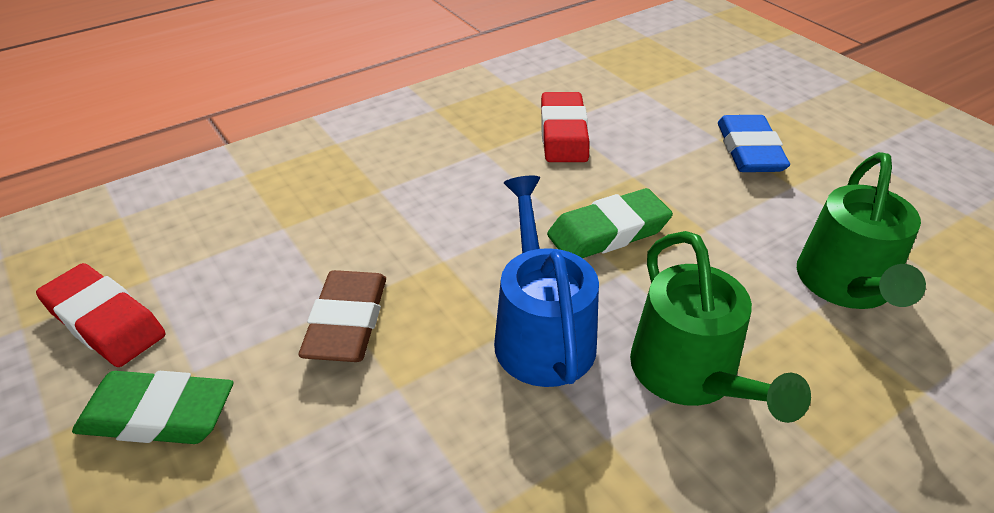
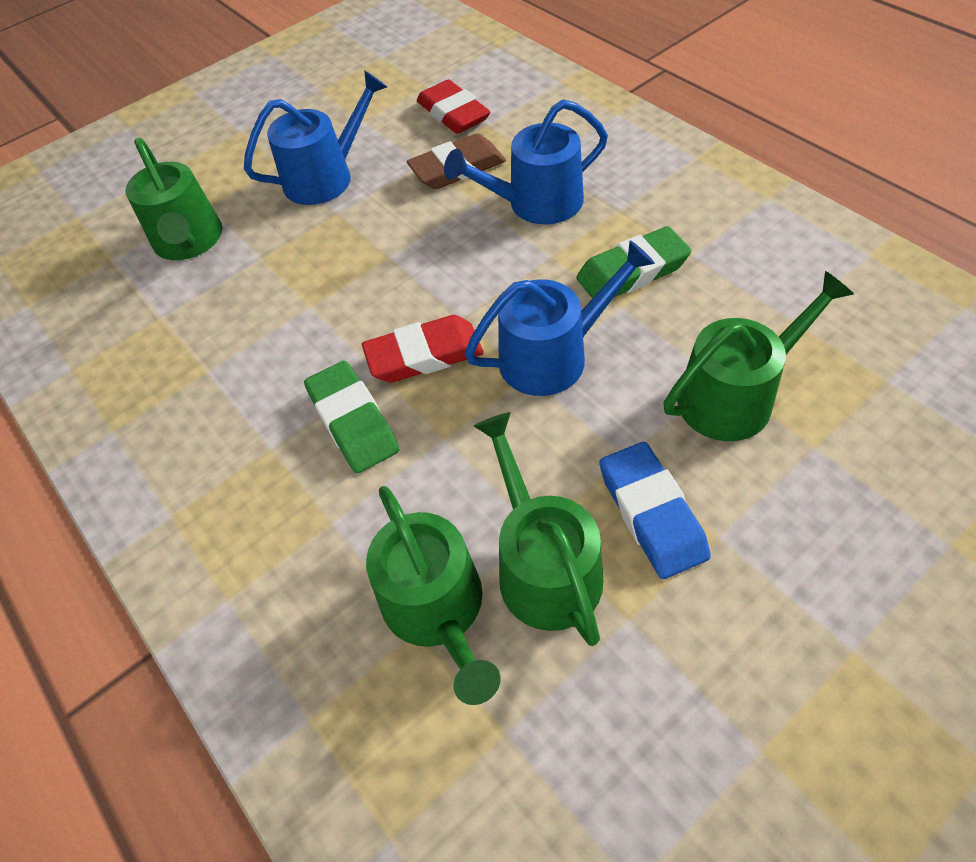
blue watering can: 1 -> 3
green watering can: 2 -> 4

